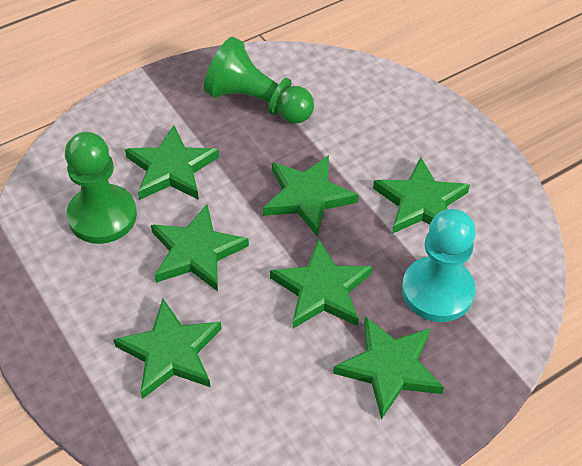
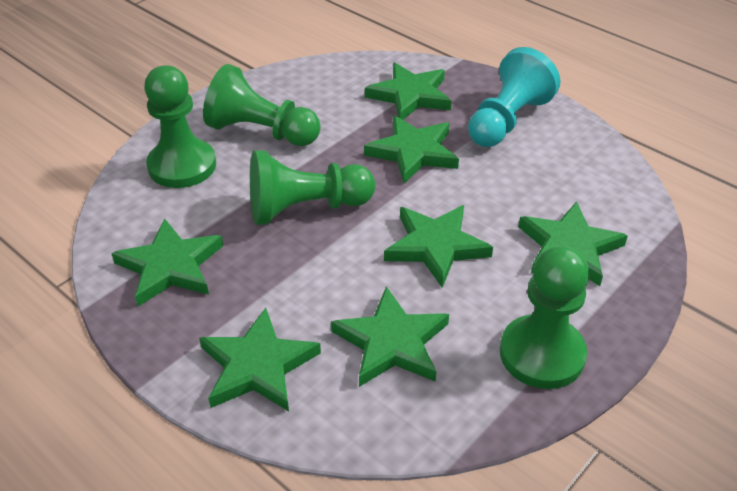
green pawn: 2 -> 4

